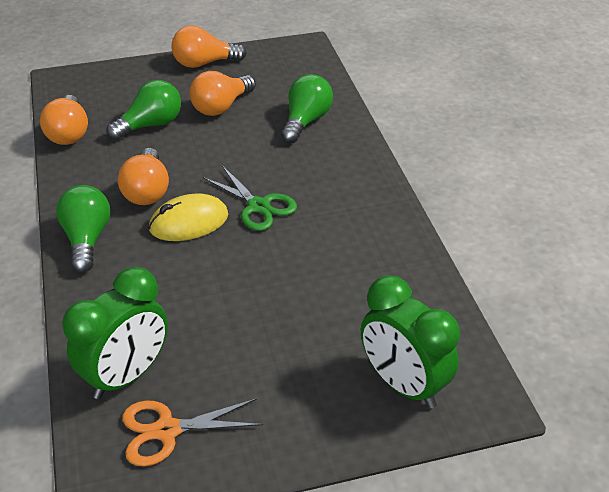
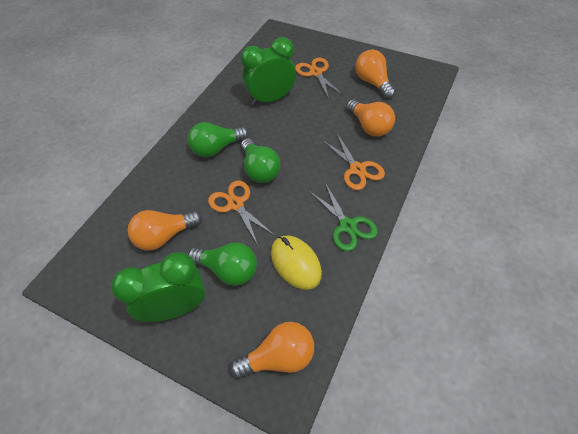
orange scissors: 1 -> 3

